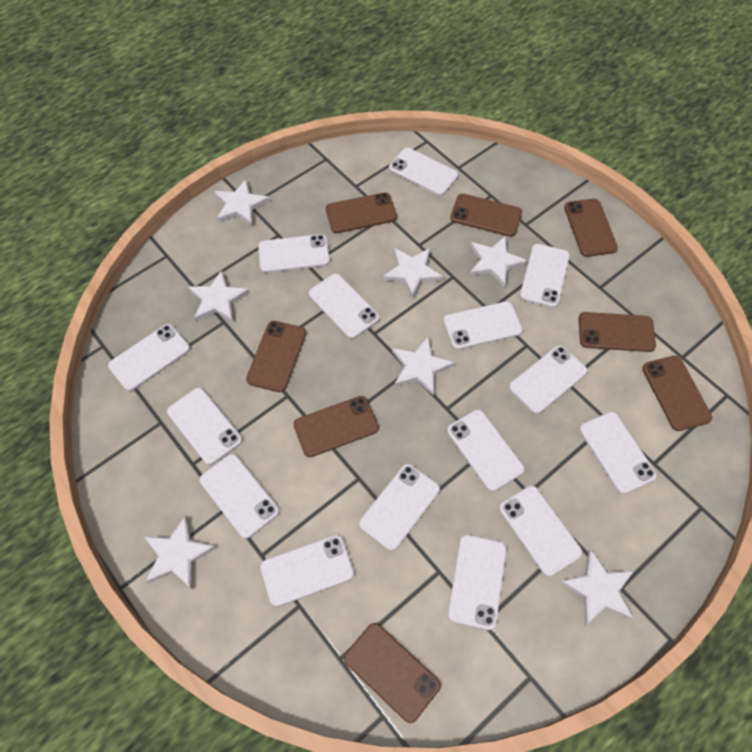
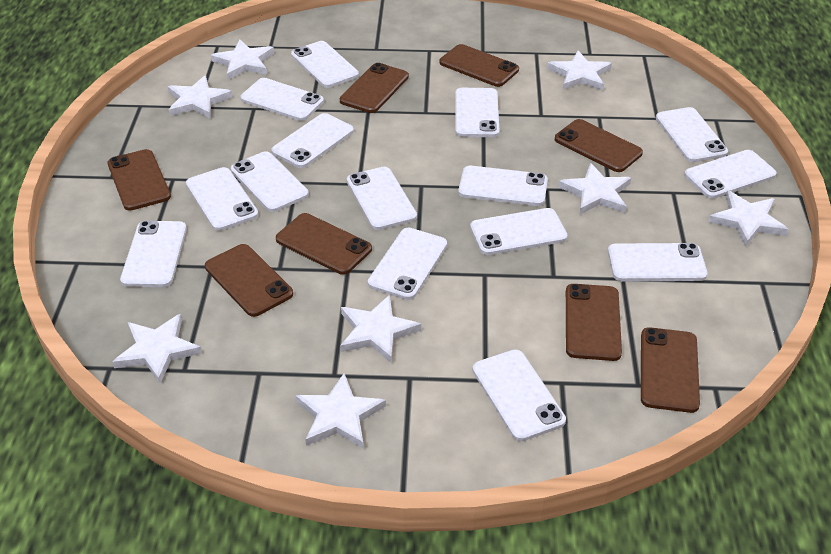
white star: 7 -> 8

